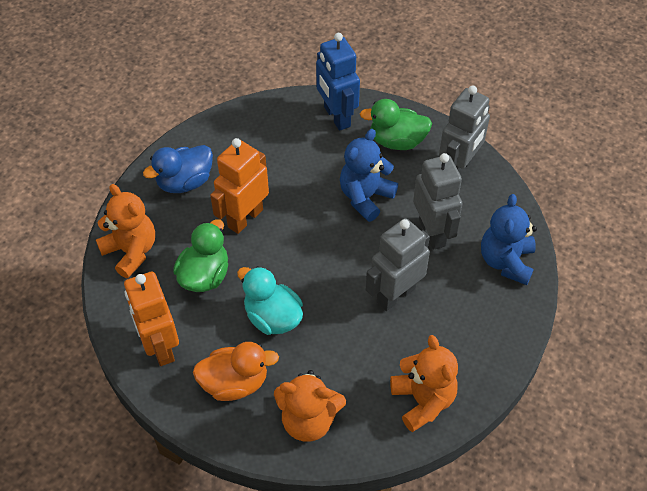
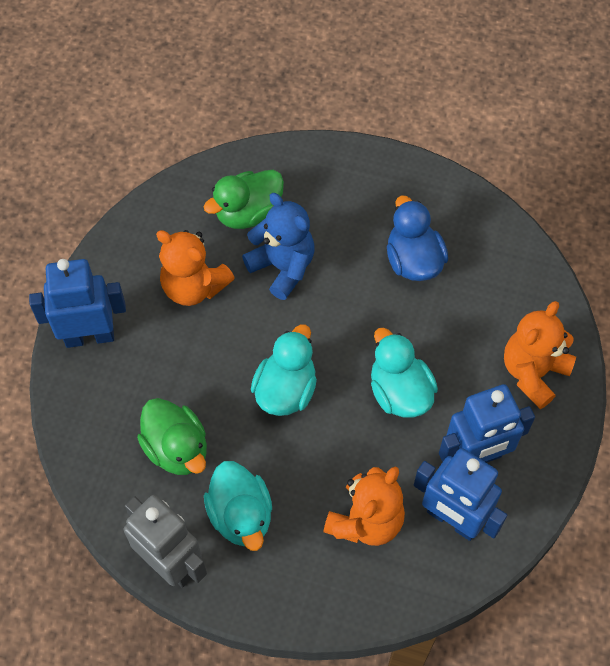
blue robot: 1 -> 3
blue teddy bear: 2 -> 1
grey robot: 3 -> 1
orange duck: 1 -> 0
orange robot: 2 -> 0
turquoise duck: 1 -> 3

